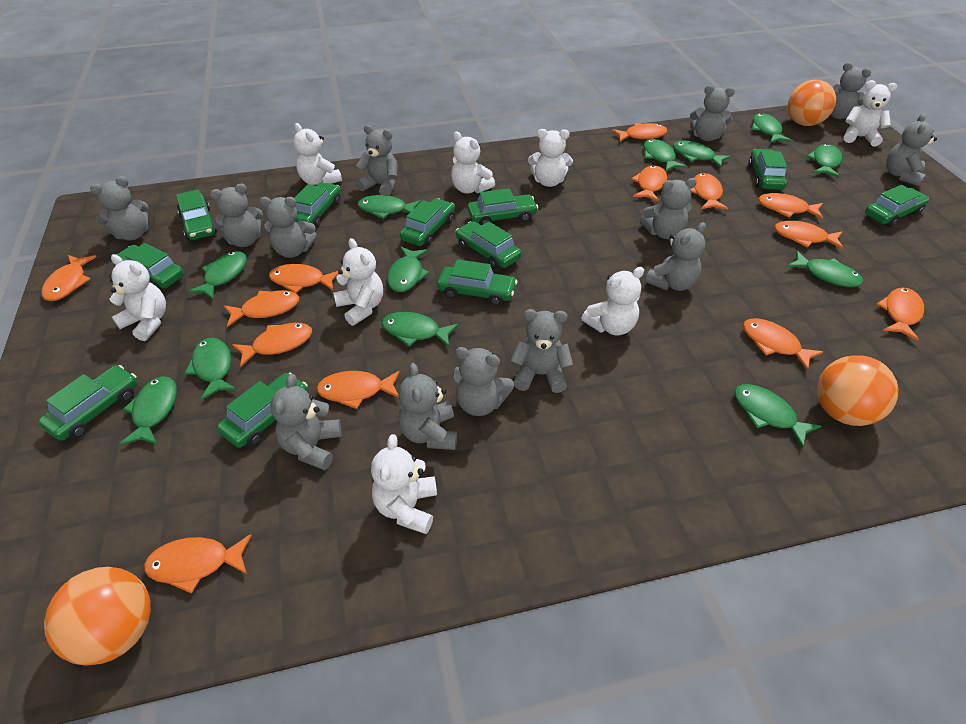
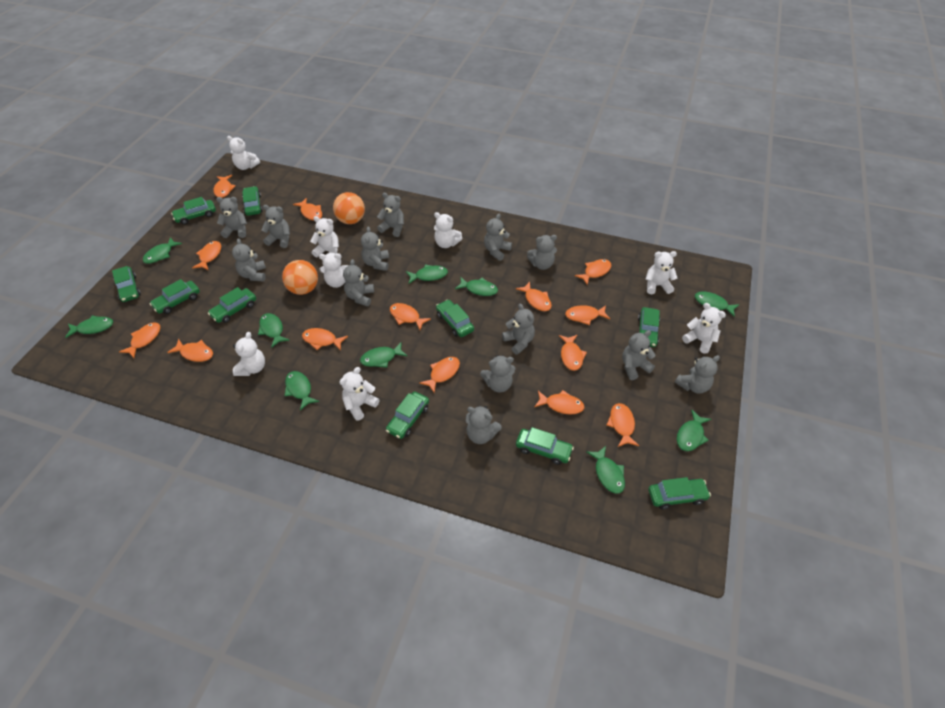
green car: 11 -> 10
green fish: 12 -> 10
orange ball: 3 -> 2
orange fish: 13 -> 14

